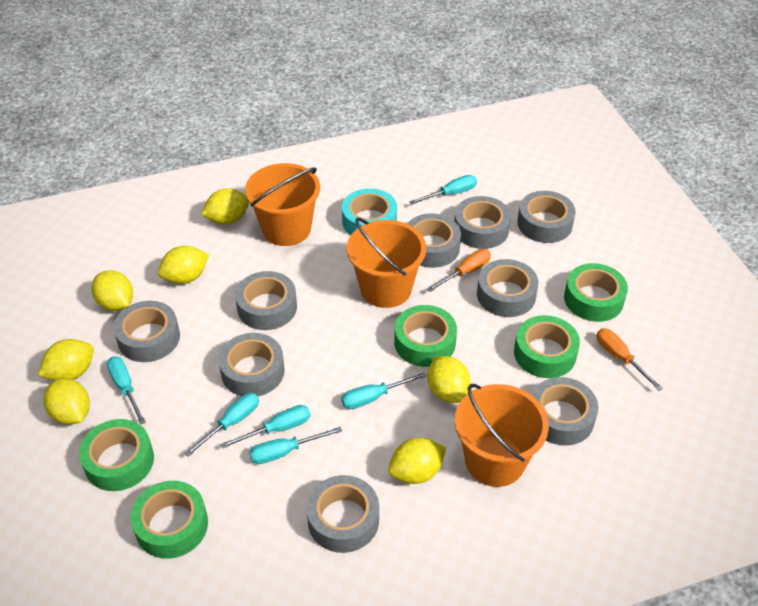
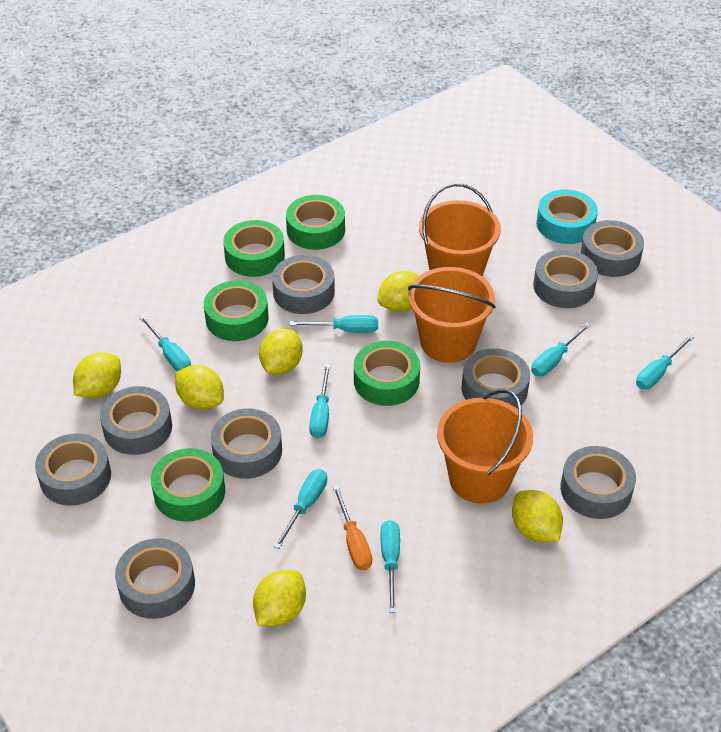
orange screwdriver: 2 -> 1
turquoise screwdriver: 6 -> 7
yellow lemon: 7 -> 6

